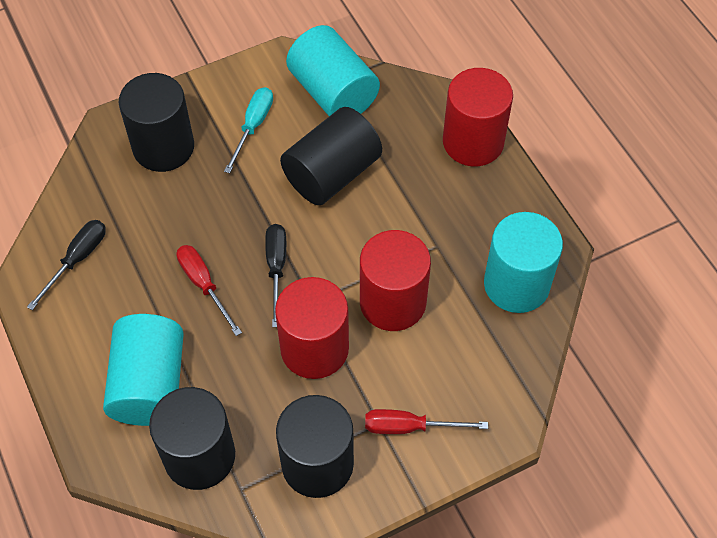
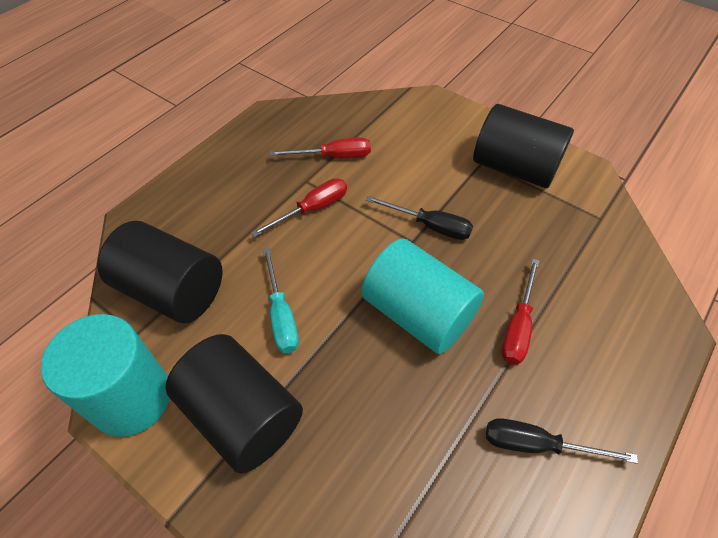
black cylinder: 4 -> 3
red cylinder: 3 -> 0
red screwdriver: 2 -> 3
turquoise cylinder: 3 -> 2

